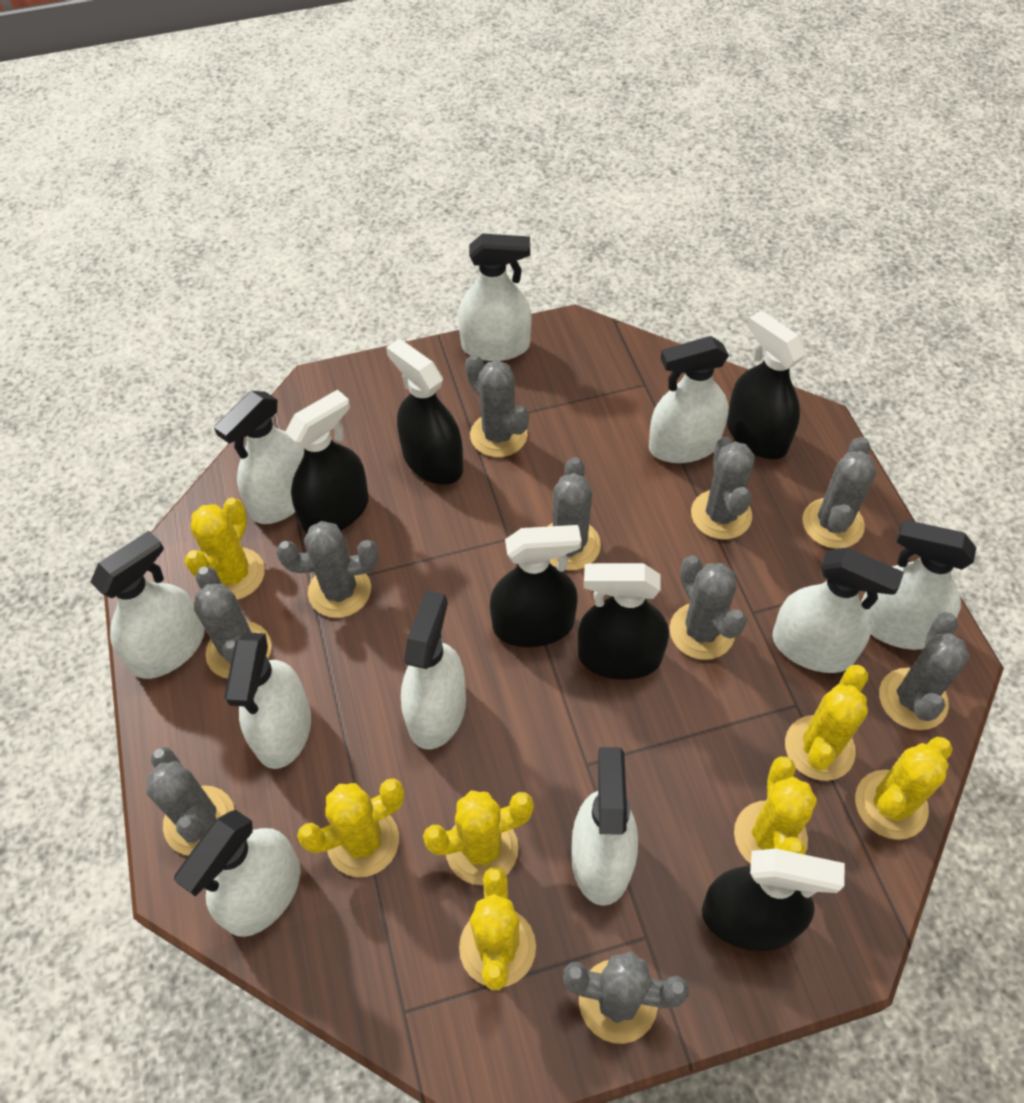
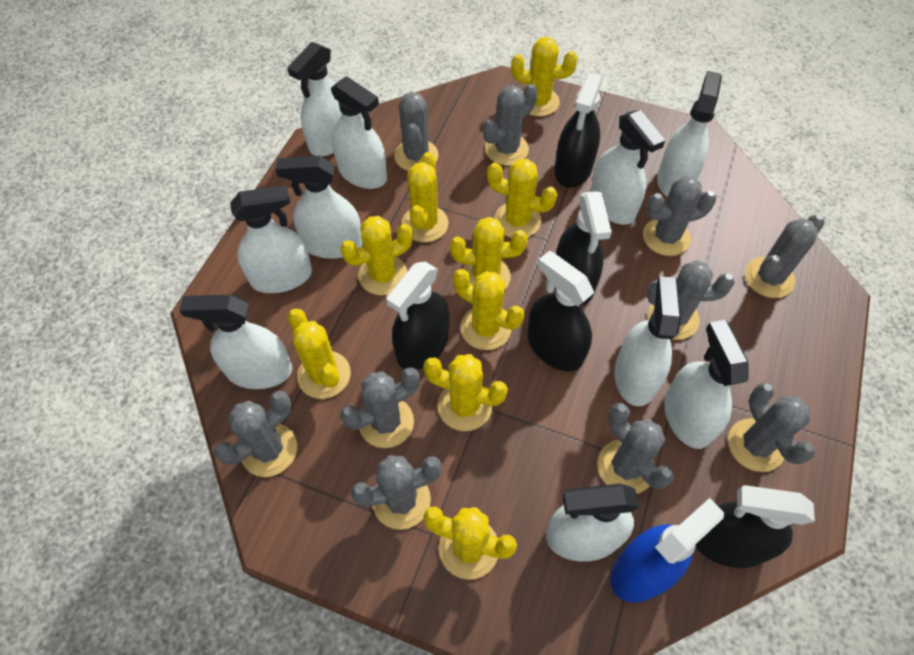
black spray bottle: 6 -> 5
blue spray bottle: 0 -> 1
yellow cactus: 7 -> 9

